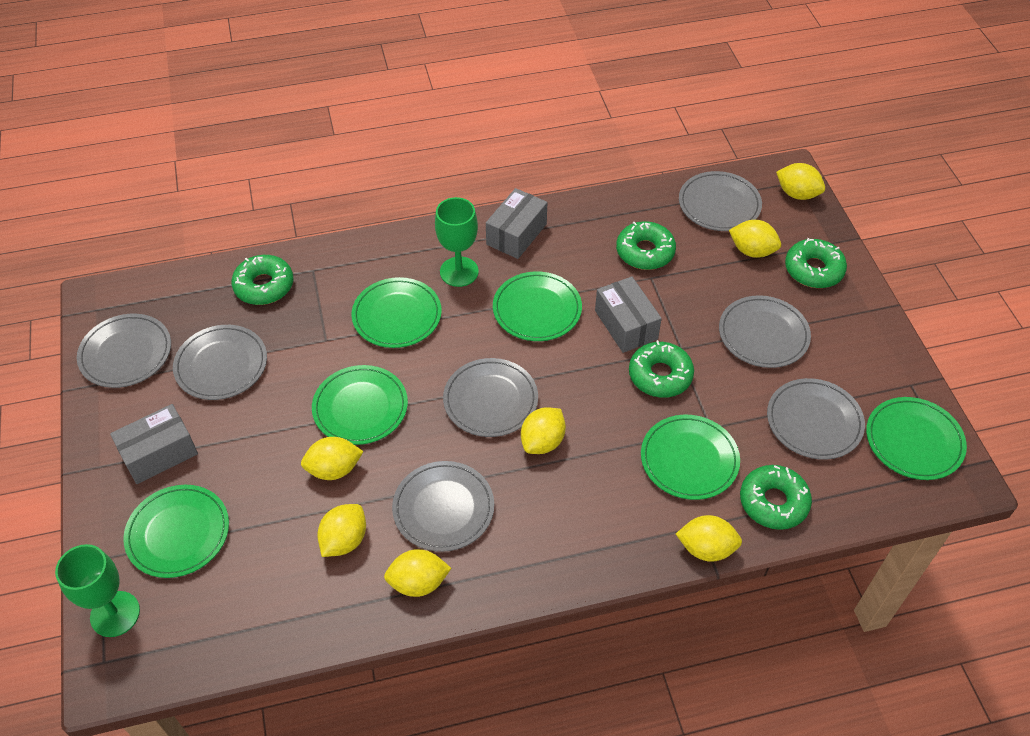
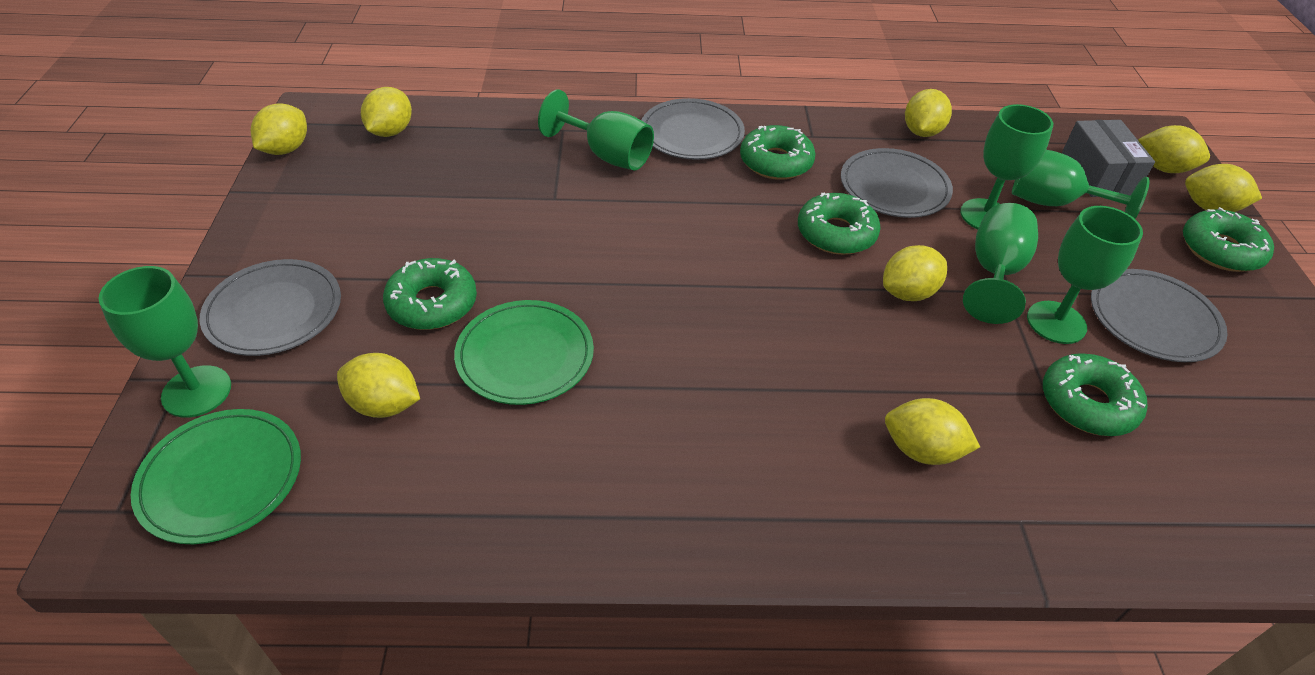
green goblet: 2 -> 6
green plate: 6 -> 2
grey box: 3 -> 1
grey plate: 7 -> 4
yellow lemon: 7 -> 8

